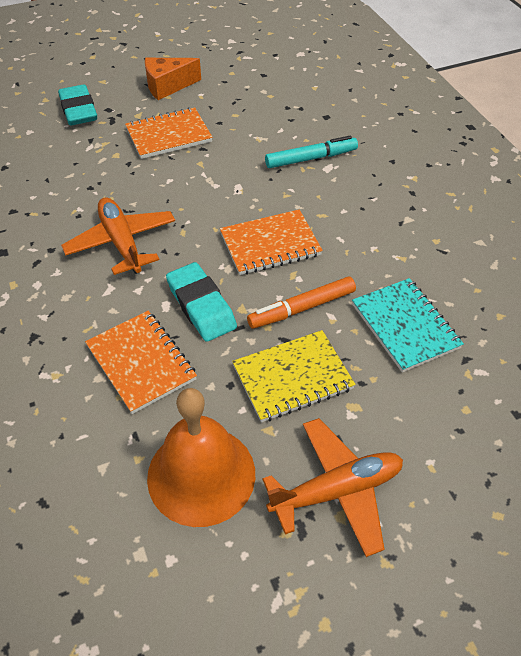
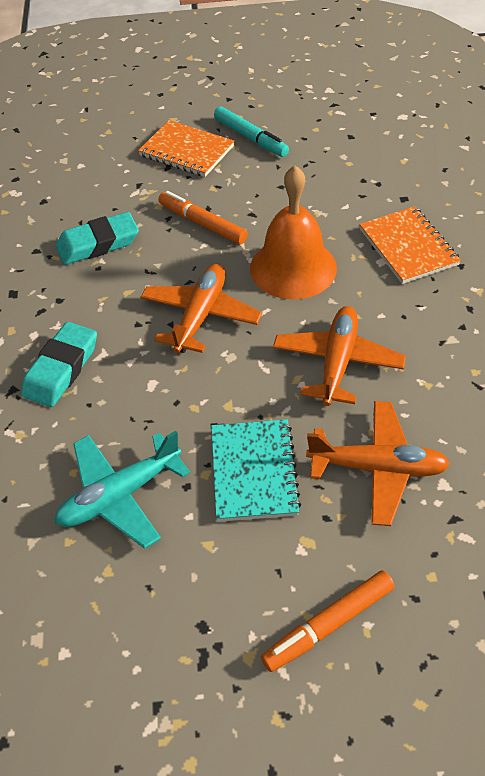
orange cheese: 1 -> 0
orange marker: 1 -> 2
orange notebook: 3 -> 2
orange plane: 2 -> 3
turquoise plane: 0 -> 1
yellow notebook: 1 -> 0

